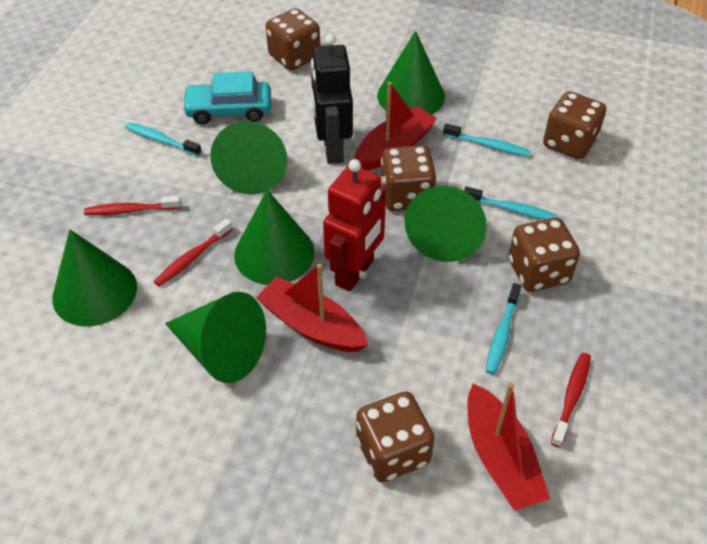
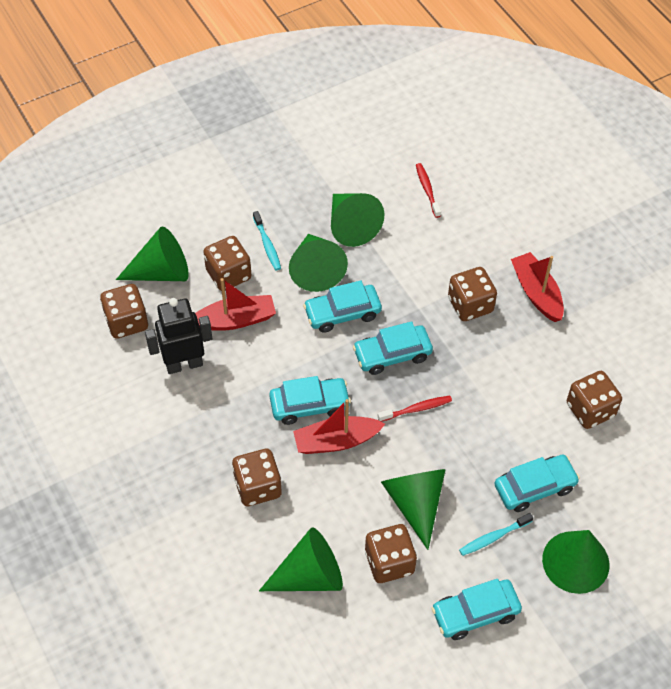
brown dice: 5 -> 6
red robot: 1 -> 0
red toothbrush: 3 -> 2
turquoise car: 1 -> 5
turquoise toothbrush: 4 -> 2

